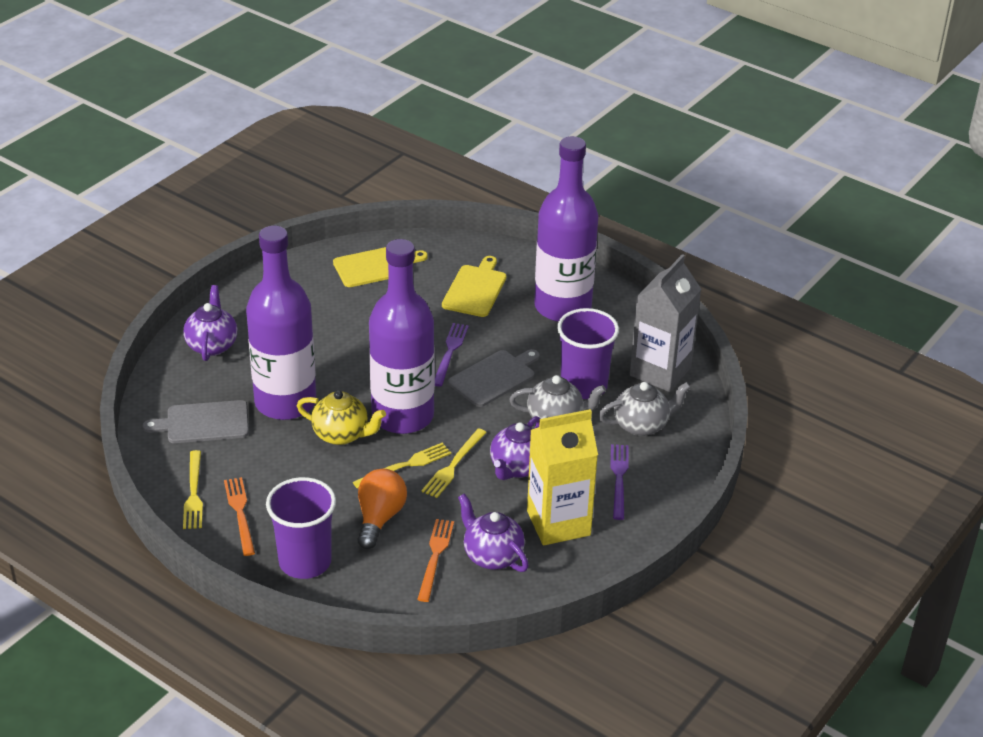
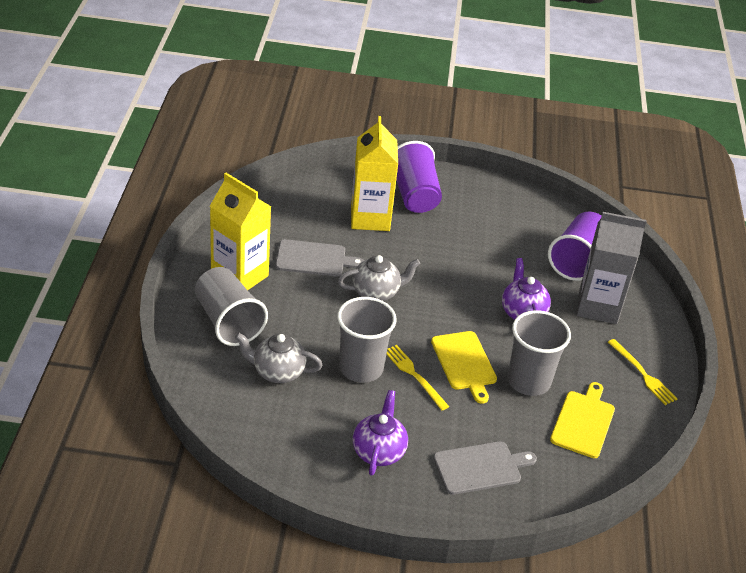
grey cup: 0 -> 3
orange fork: 2 -> 0
orange light bulb: 1 -> 0
purple bottle: 3 -> 0
purple fork: 2 -> 0
purple teapot: 3 -> 2
yellow carton: 1 -> 2
yellow fork: 3 -> 2
yellow teapot: 1 -> 0

